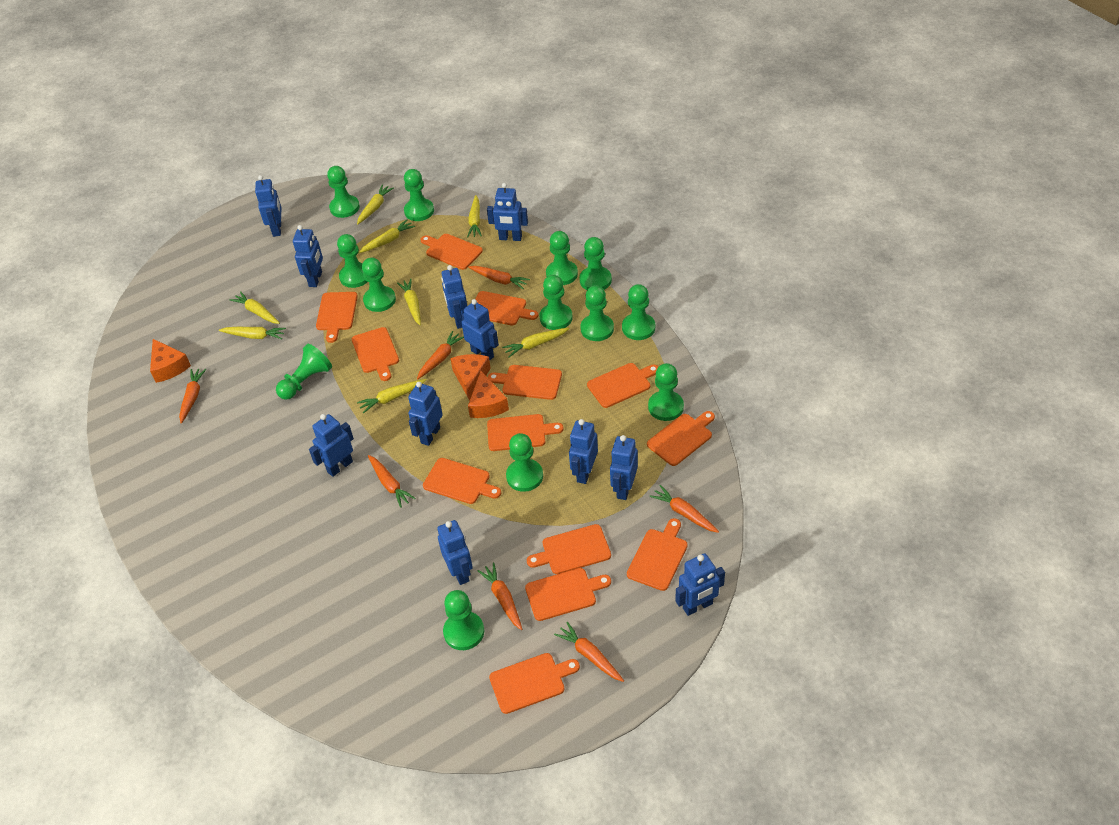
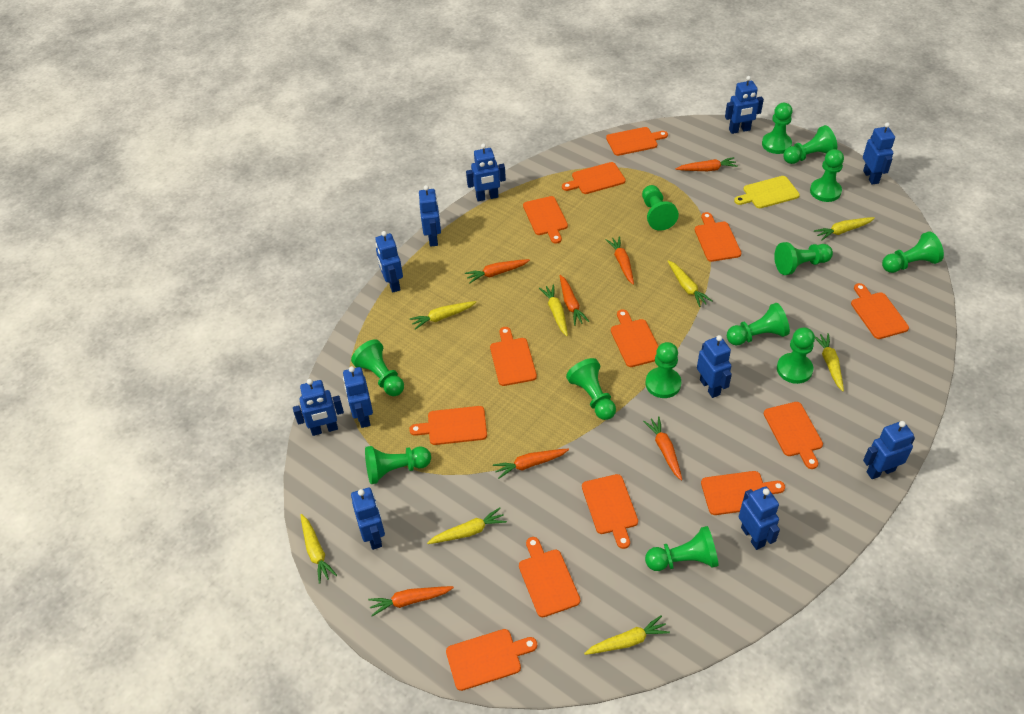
orange cheese: 3 -> 0
yellow cutting board: 0 -> 1

